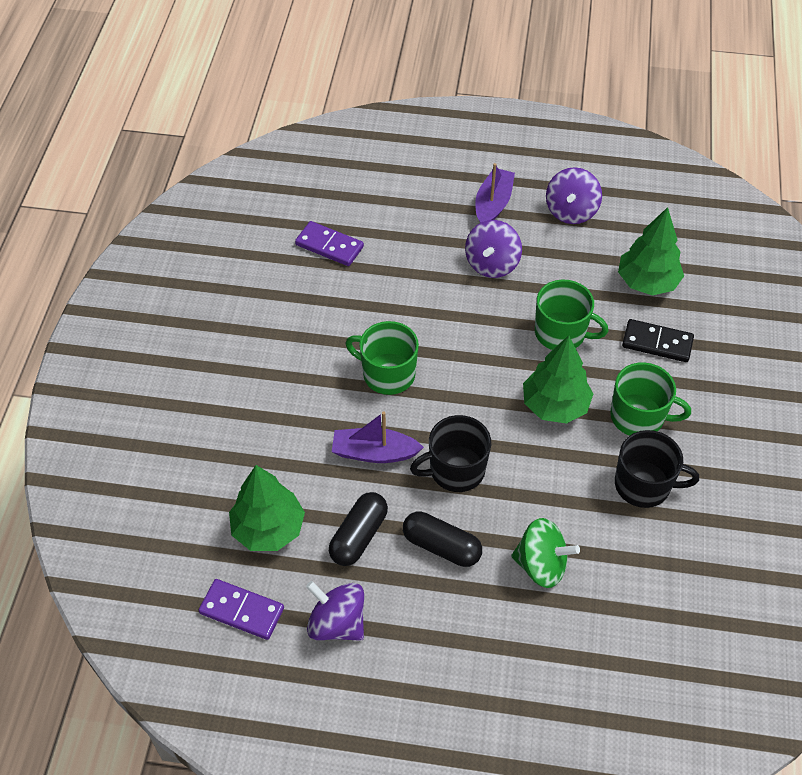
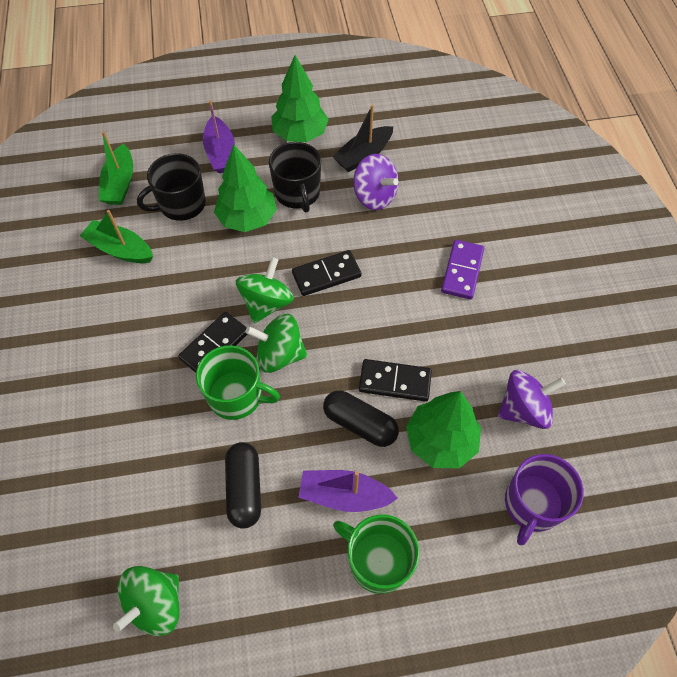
black boat: 0 -> 1
black domino: 1 -> 3
green boat: 0 -> 2
green mug: 3 -> 2
green spinning top: 1 -> 3
purple domino: 2 -> 1
purple mug: 0 -> 1
purple spinning top: 3 -> 2

